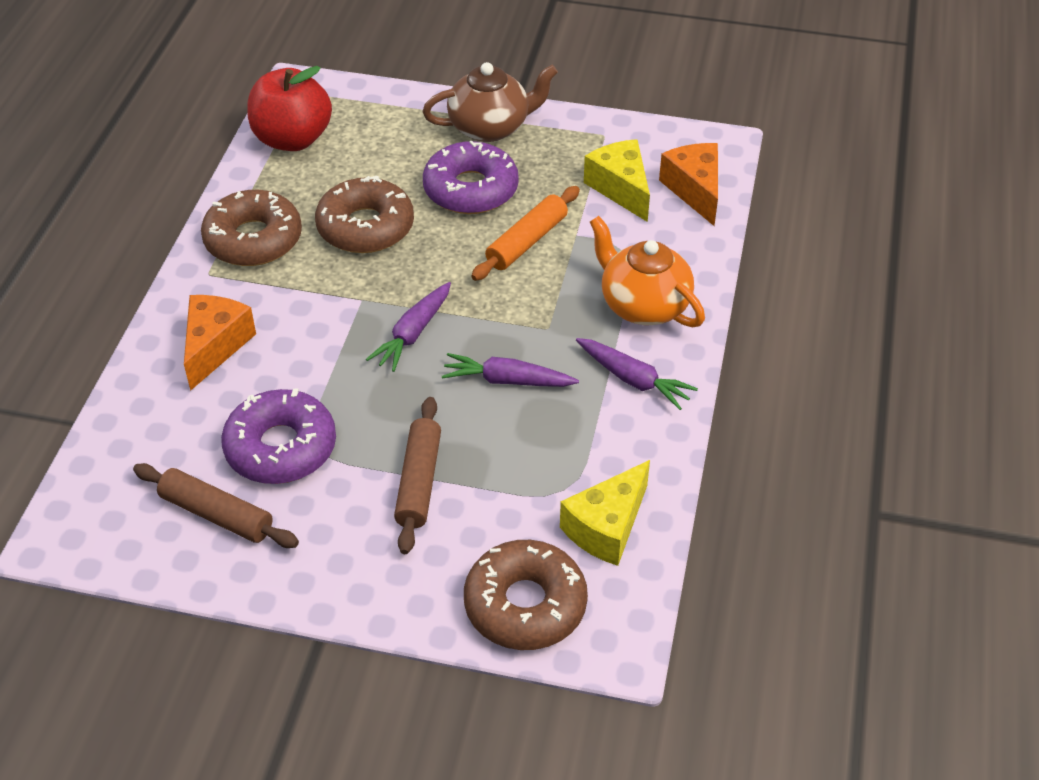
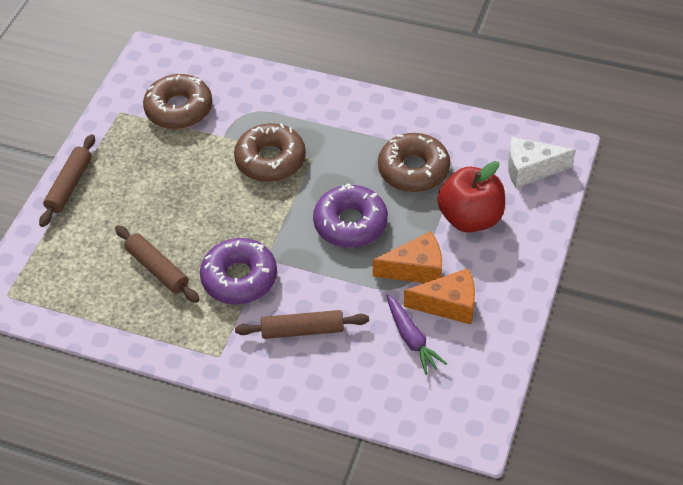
brown rolling pin: 2 -> 3
brown teapot: 1 -> 0
orange rolling pin: 1 -> 0
orange teapot: 1 -> 0
purple carrot: 3 -> 1
white cheese: 0 -> 1
yellow cheese: 2 -> 0

